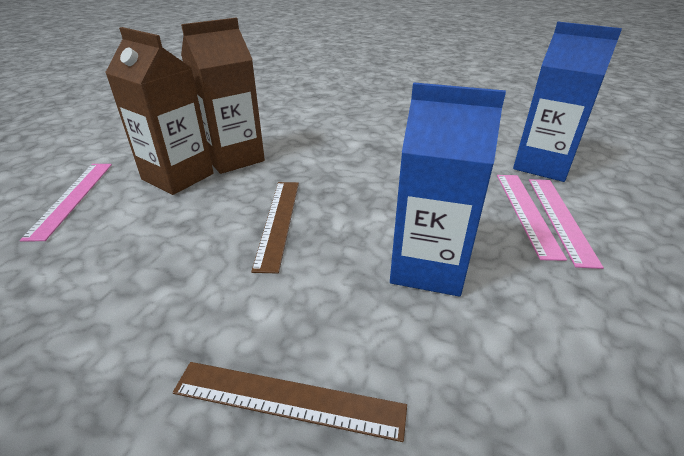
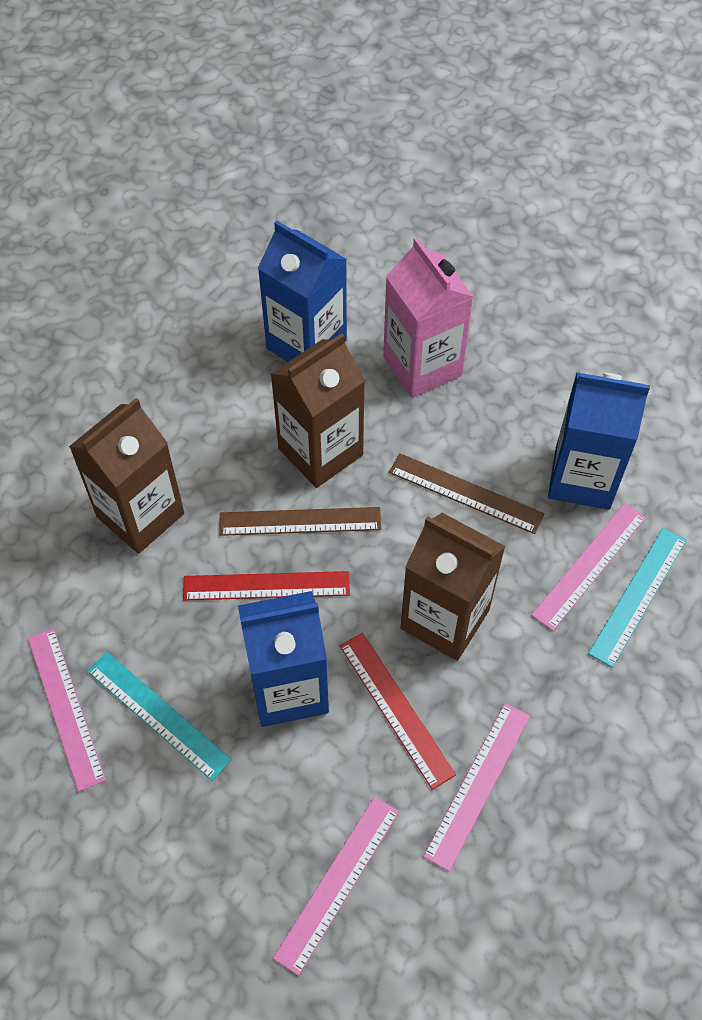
blue carton: 2 -> 3
brown carton: 2 -> 3
pink carton: 0 -> 1
pink ruler: 3 -> 4
red ruler: 0 -> 2
turquoise ruler: 0 -> 2

